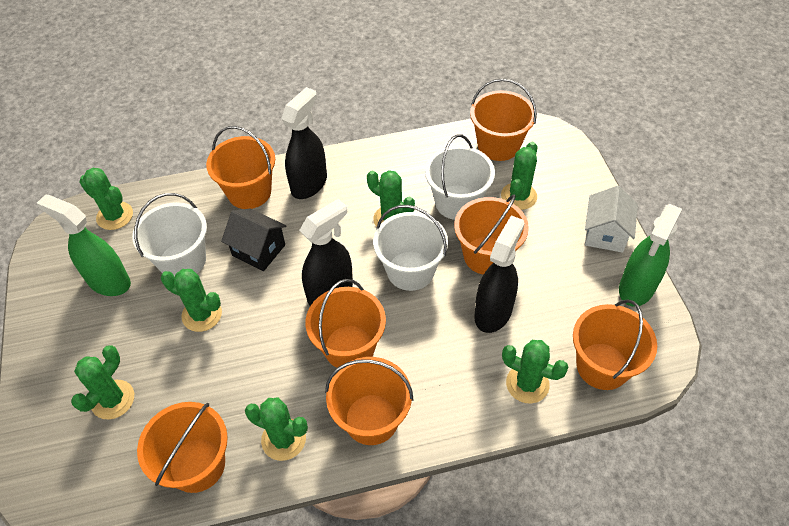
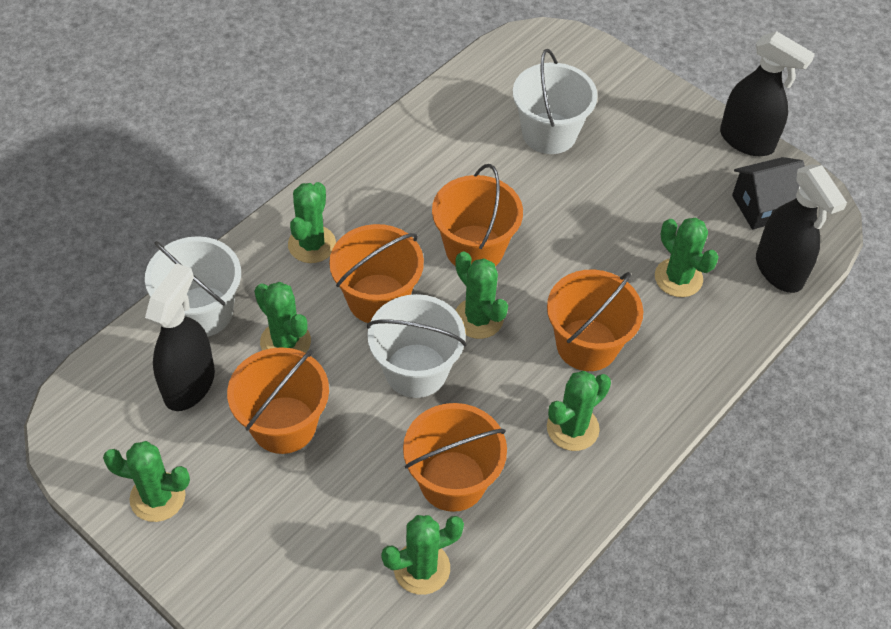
green spray bottle: 2 -> 0
orange bucket: 7 -> 5
white house: 1 -> 0

